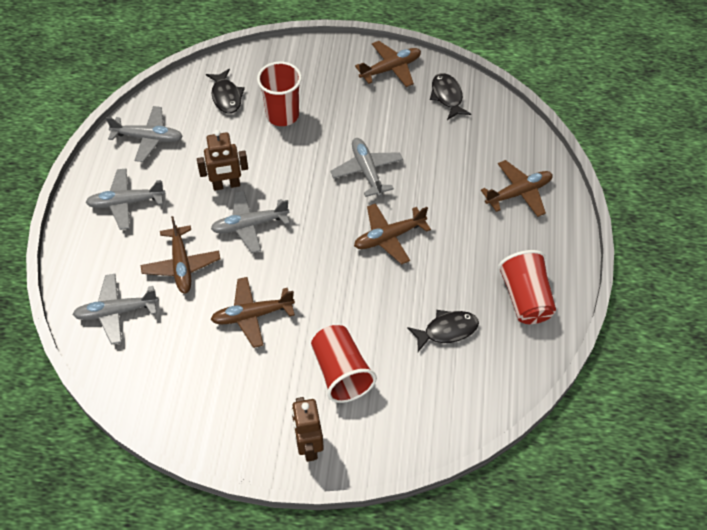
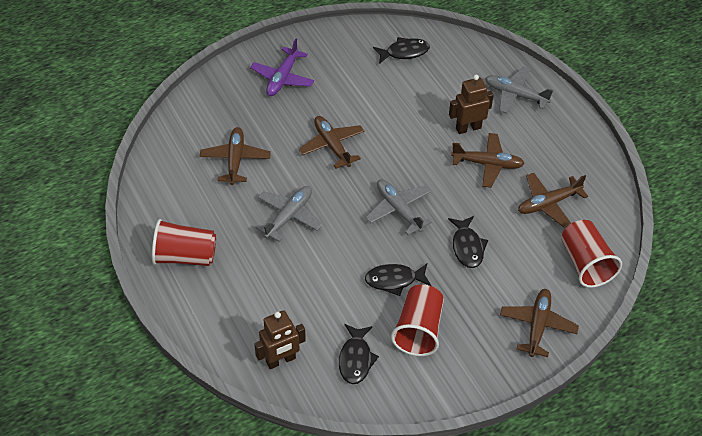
black fish: 3 -> 4
grey plane: 5 -> 3
purple plane: 0 -> 1

